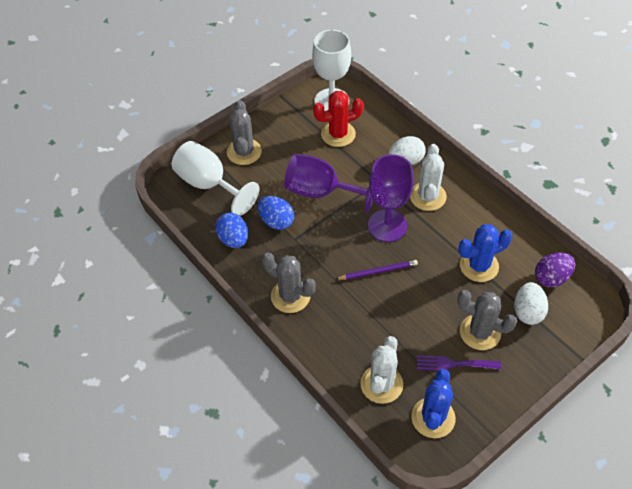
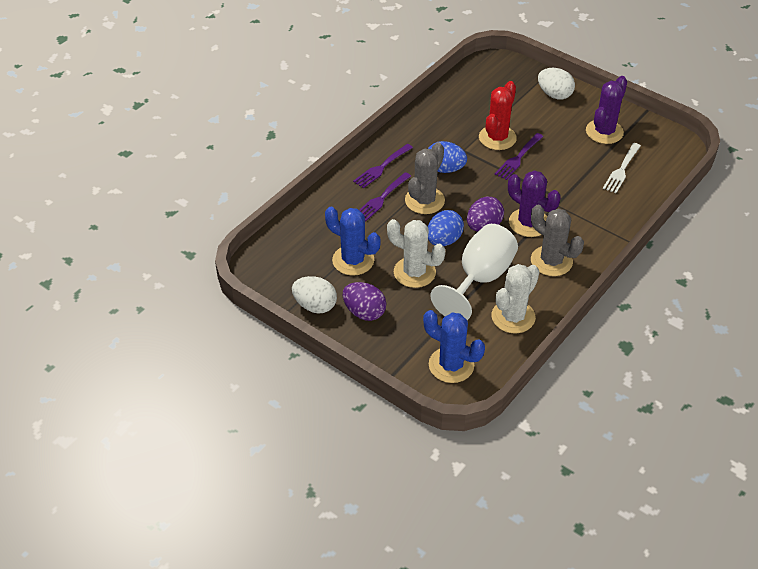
grey cactus: 3 -> 2
purple cactus: 0 -> 2
purple egg: 1 -> 2
purple fork: 1 -> 3
purple goblet: 2 -> 0
purple pencil: 1 -> 0
white fork: 0 -> 1
white goblet: 2 -> 1

